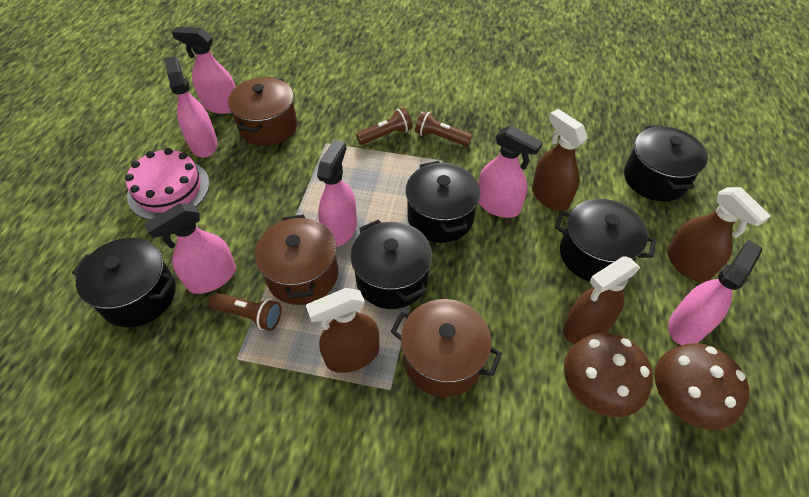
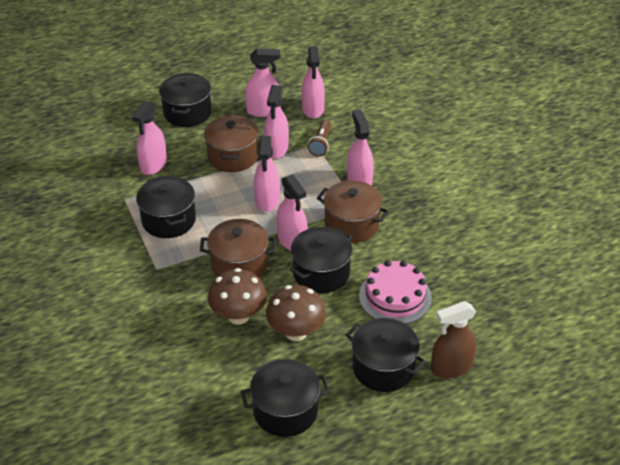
brown flashlight: 3 -> 1
brown spray bottle: 4 -> 1
pink spray bottle: 6 -> 7

